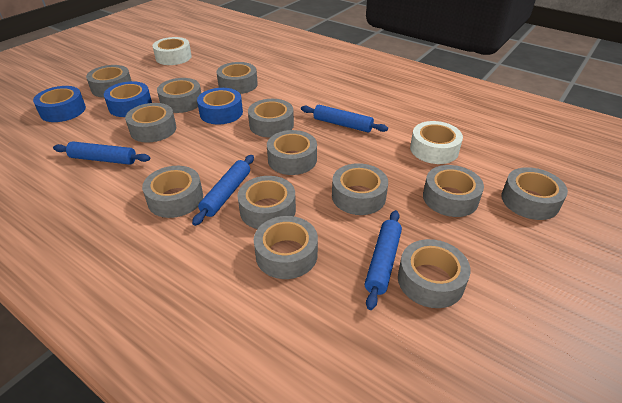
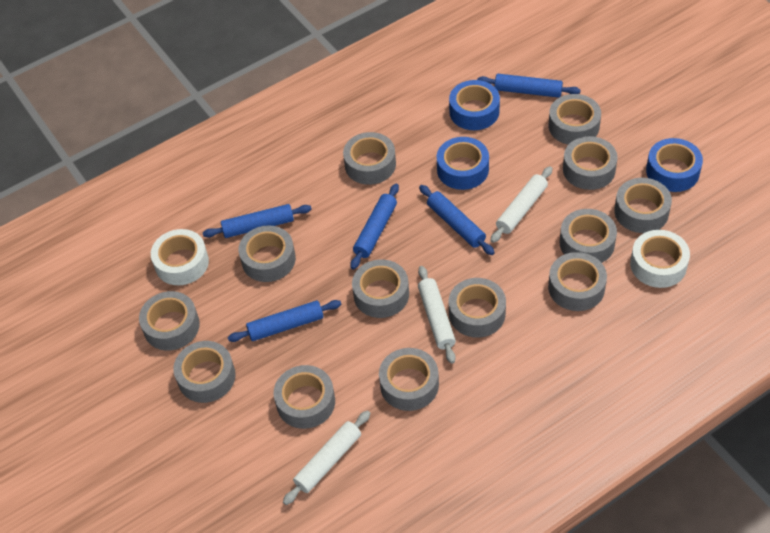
blue rolling pin: 4 -> 5
white rolling pin: 0 -> 3

